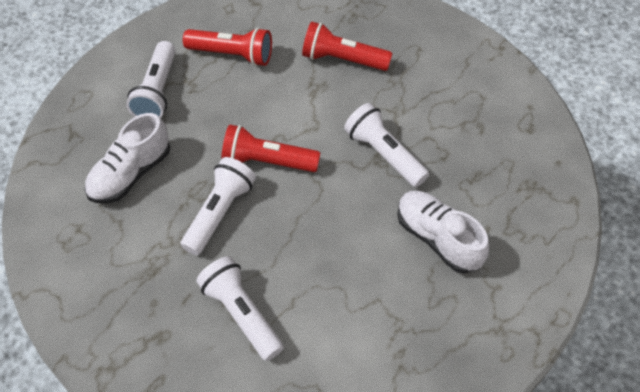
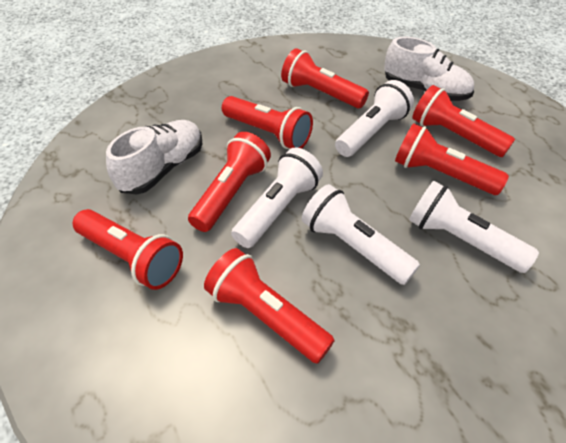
red flashlight: 3 -> 7

